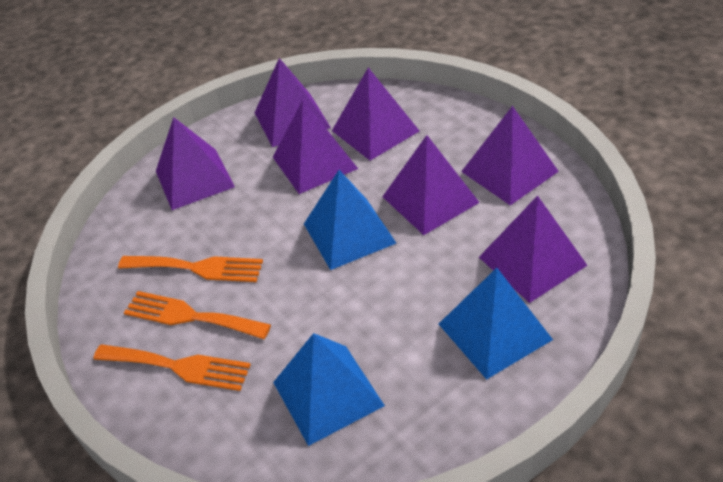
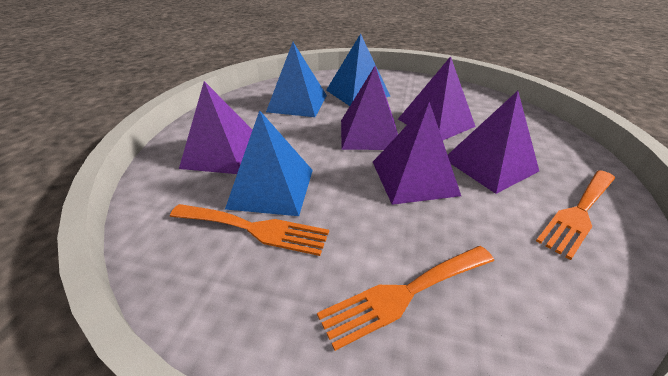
purple pyramid: 7 -> 5

